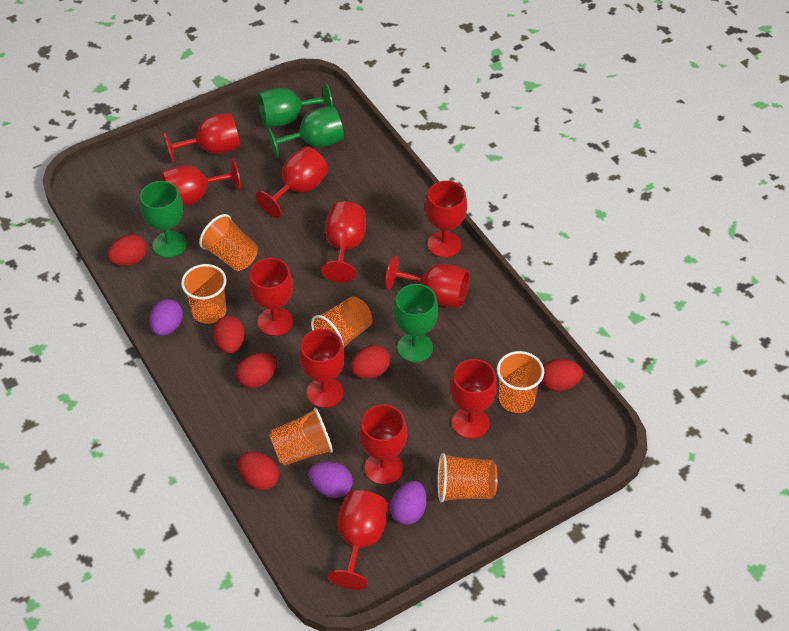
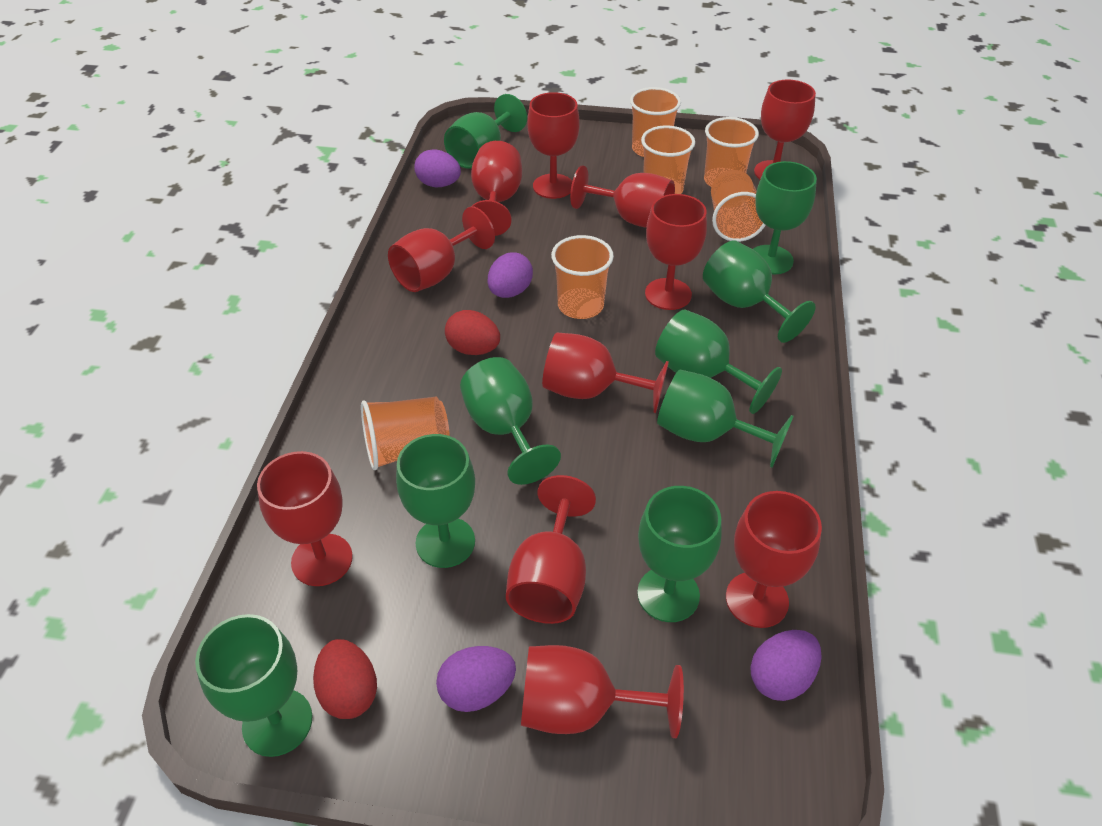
green goblet: 4 -> 9
purple egg: 3 -> 4
red egg: 6 -> 2

